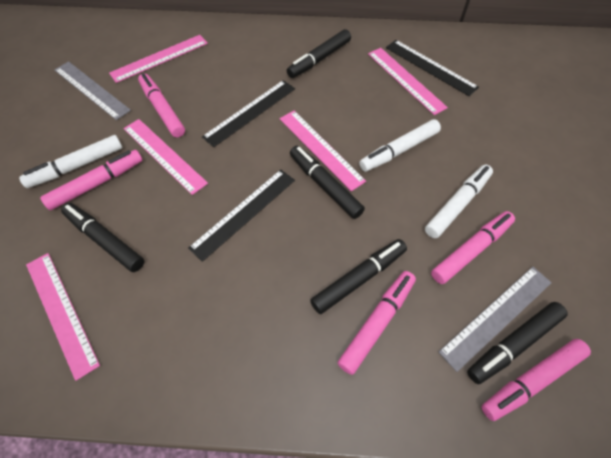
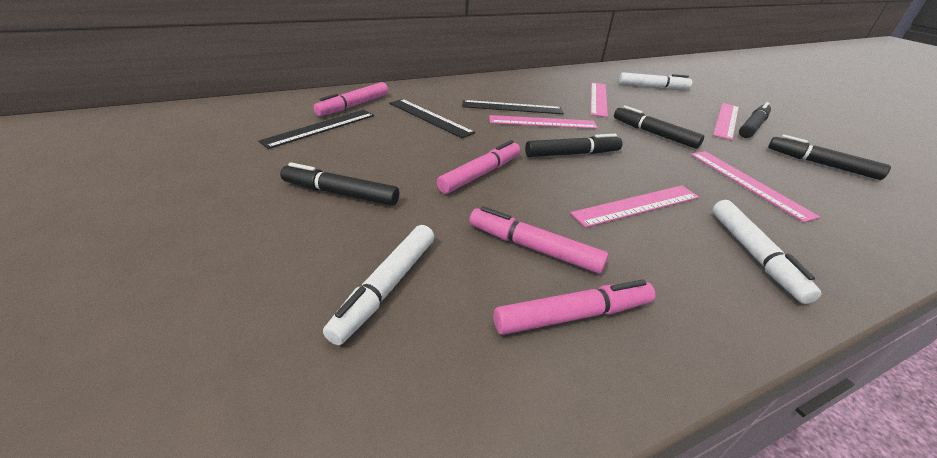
grey ruler: 2 -> 0
pink marker: 5 -> 4

